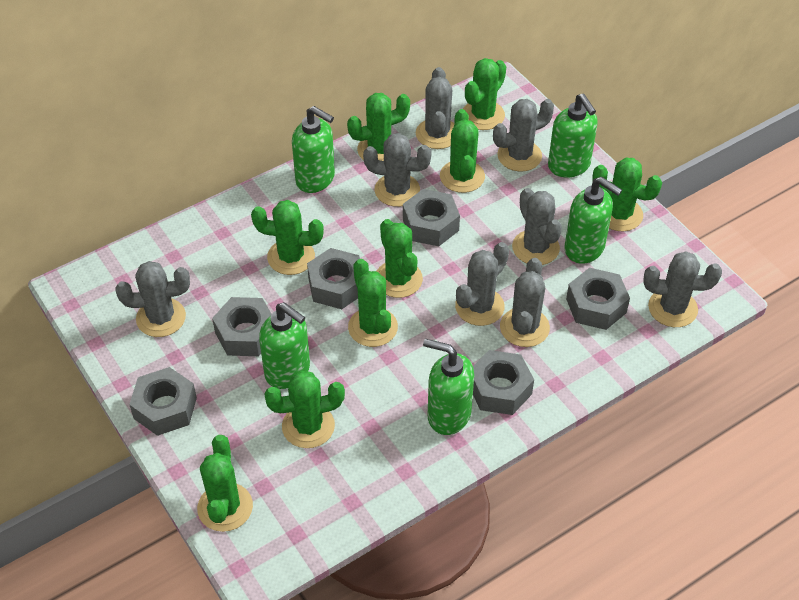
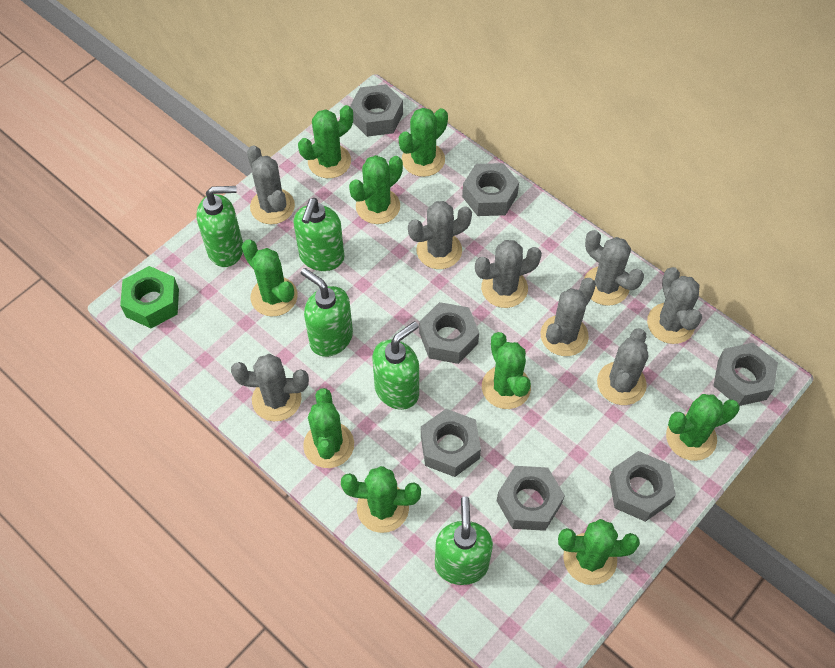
green nut: 0 -> 1
grey nut: 6 -> 7

